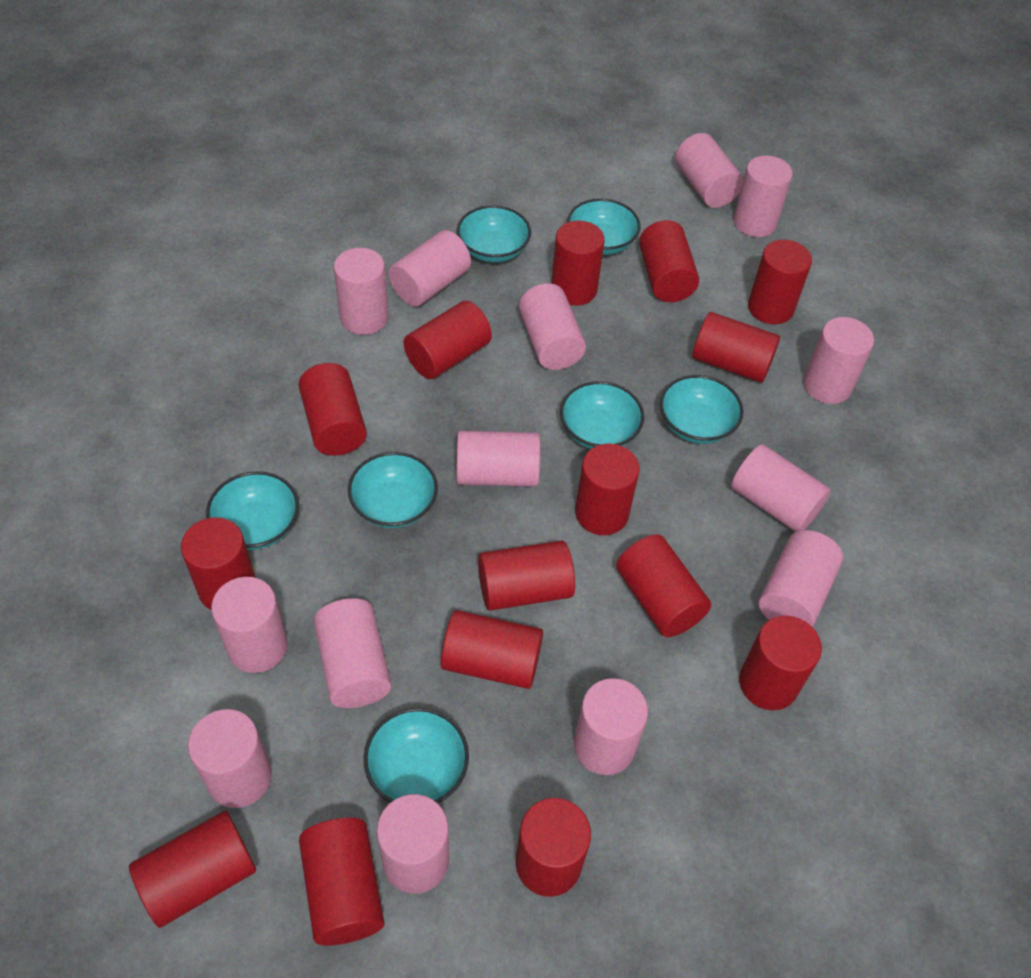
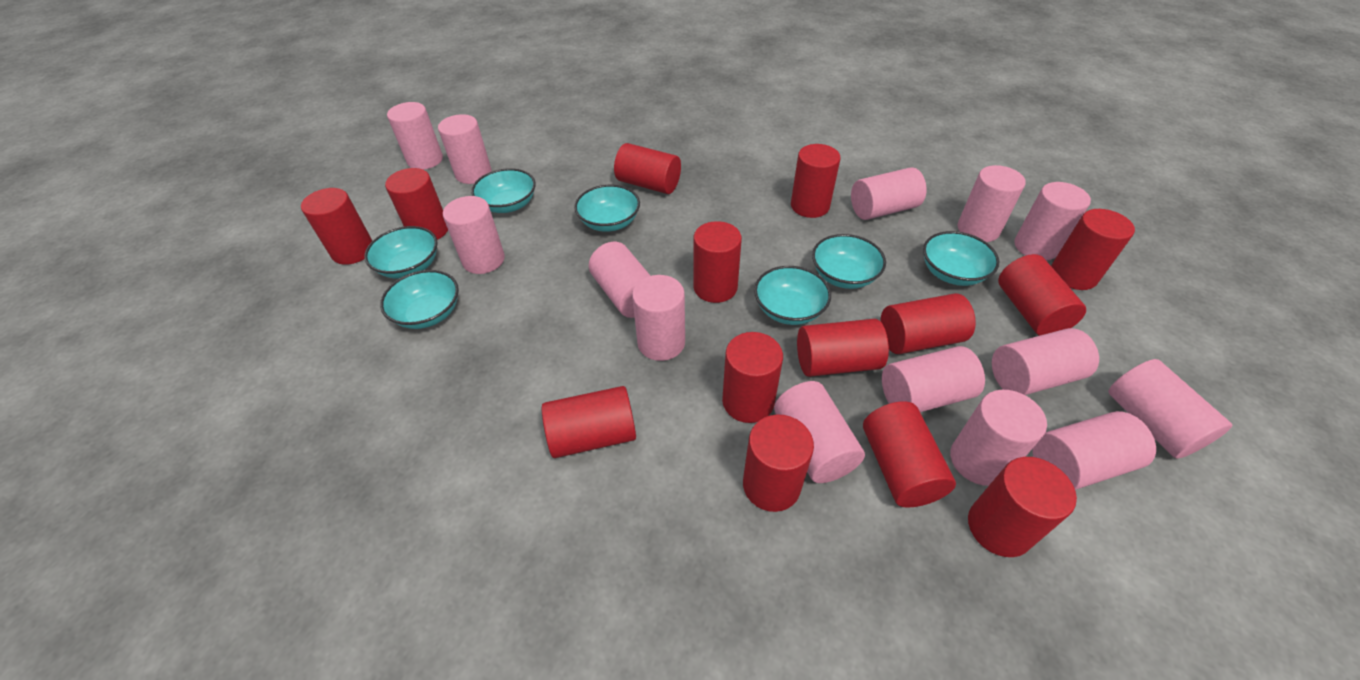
red cylinder: 15 -> 14

